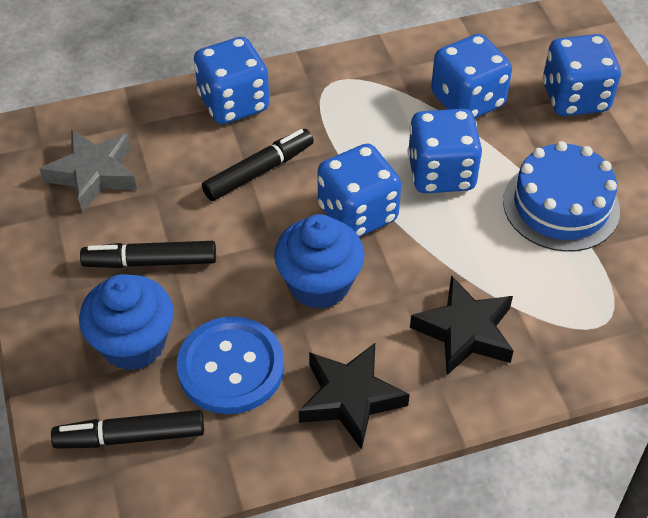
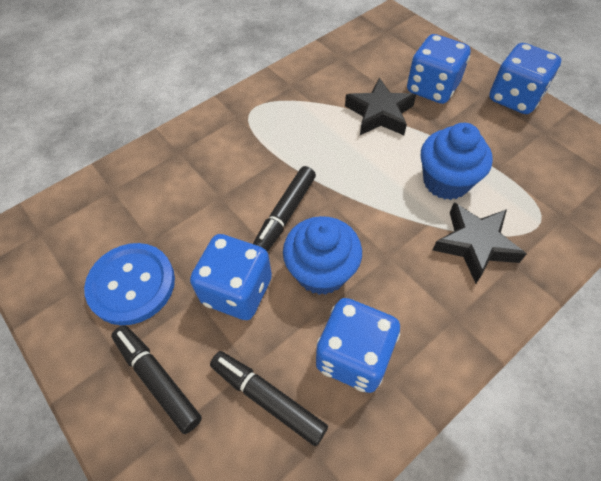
blue cake: 1 -> 0
blue dice: 5 -> 4
grey star: 1 -> 0

